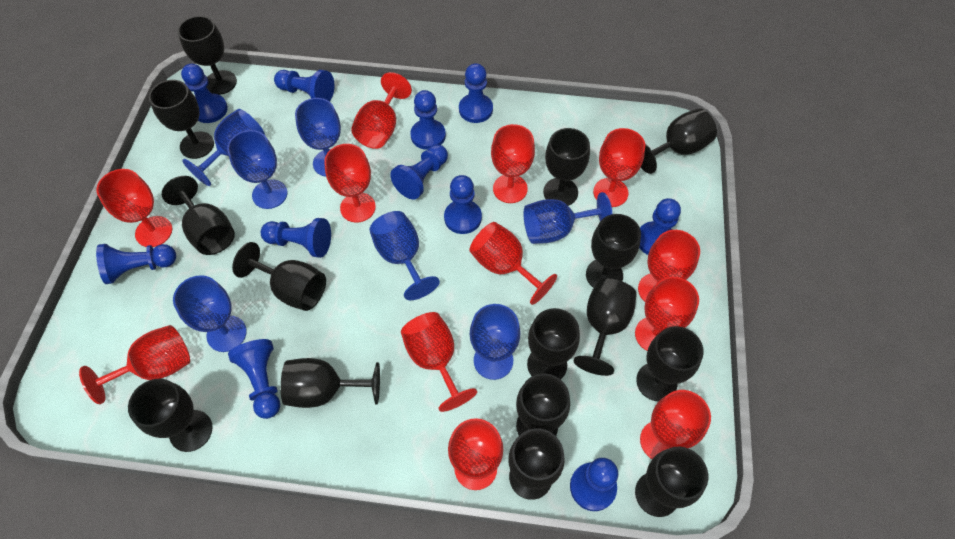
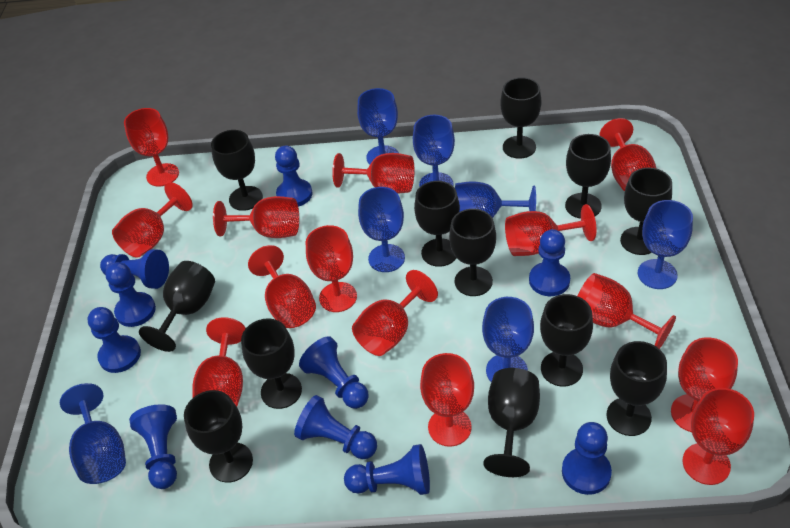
black goblet: 15 -> 12
blue pawn: 11 -> 10
red goblet: 12 -> 14

